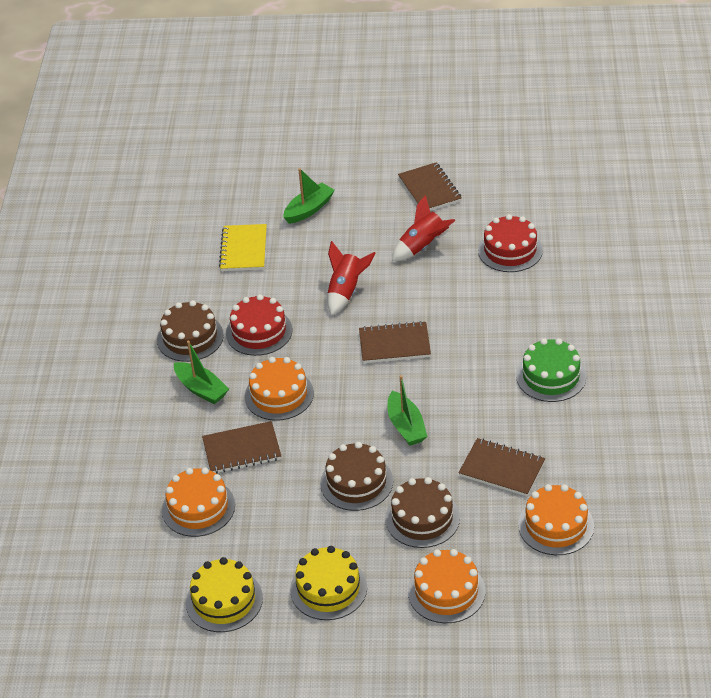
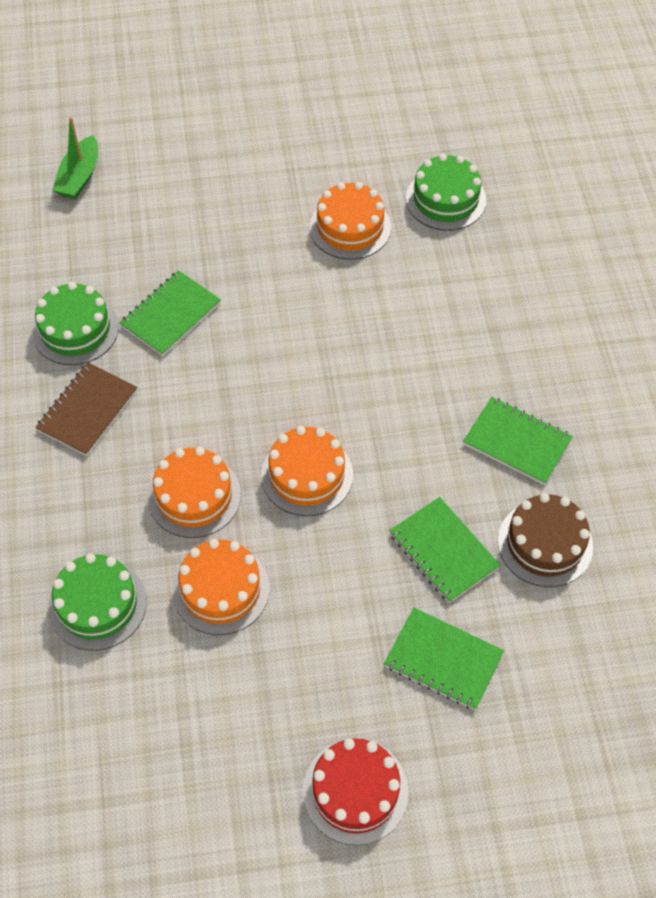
brown cake: 3 -> 1
brown notebook: 4 -> 1
green boat: 3 -> 1
green cake: 1 -> 3
green notebook: 0 -> 4
red cake: 2 -> 1
red rocket: 2 -> 0
yellow cake: 2 -> 0
yellow notebook: 1 -> 0

